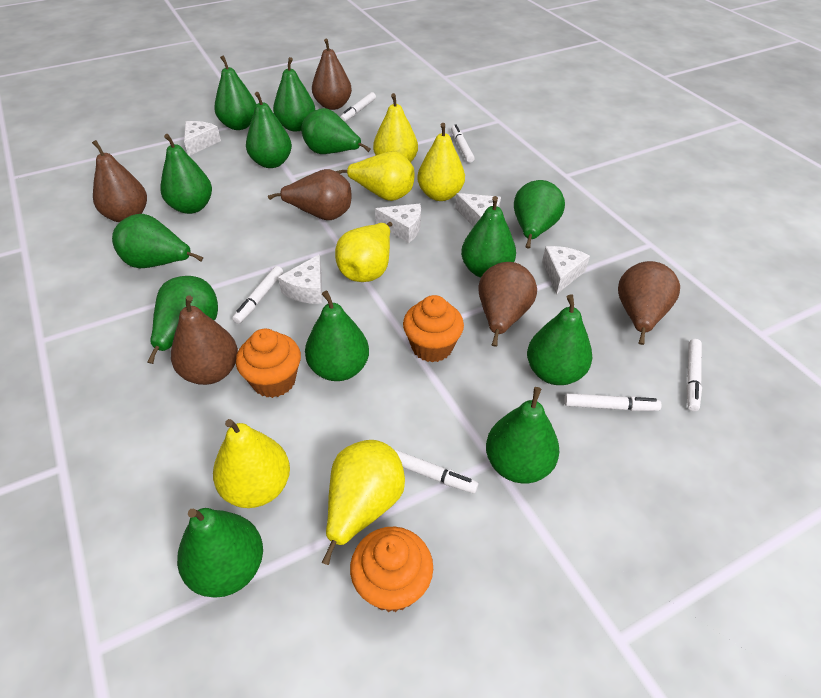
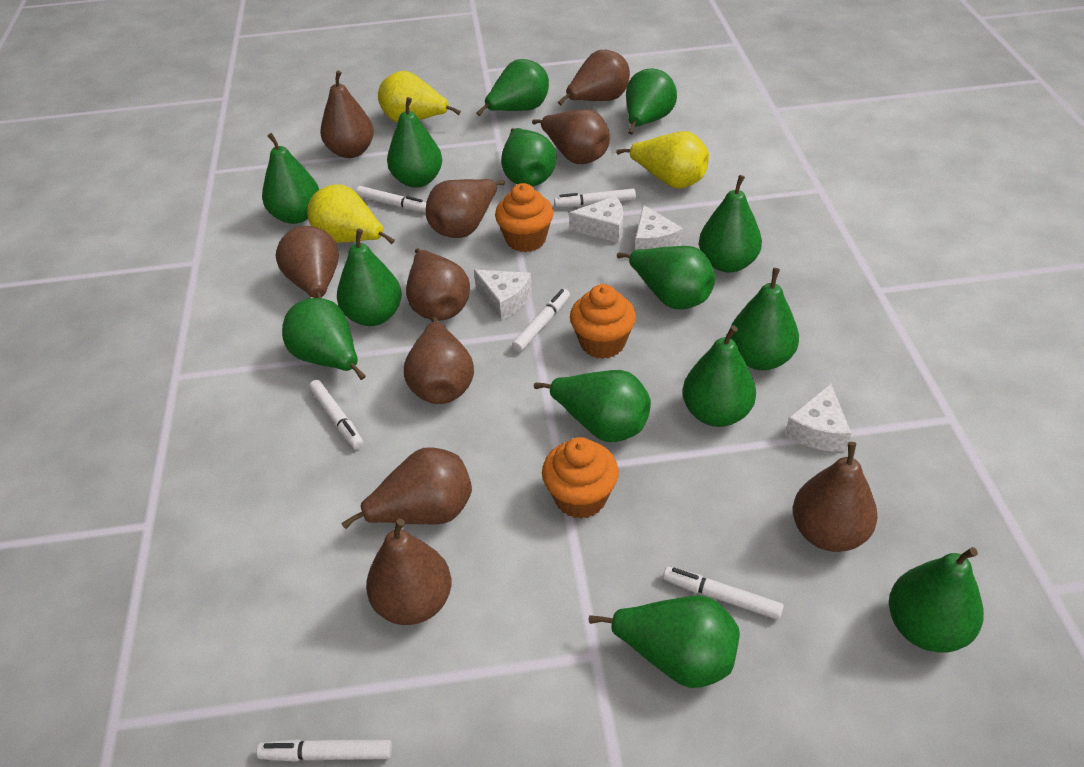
brown pear: 6 -> 10
green pear: 13 -> 14
white cheese: 5 -> 4
yellow pear: 6 -> 3

